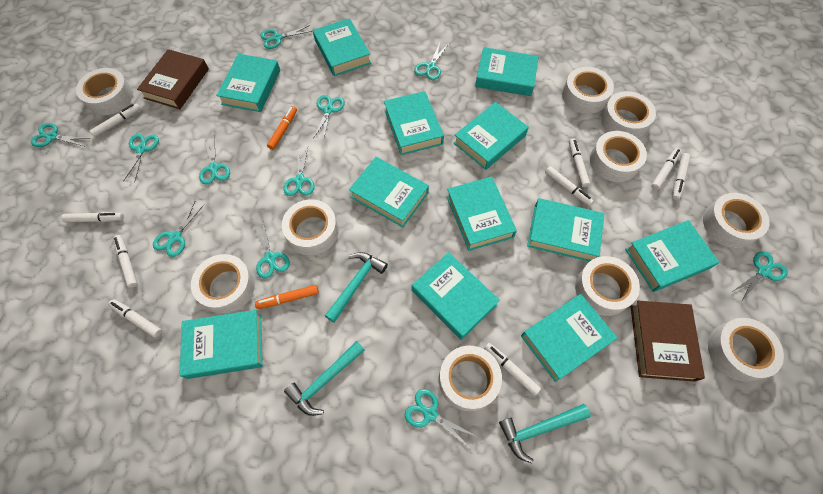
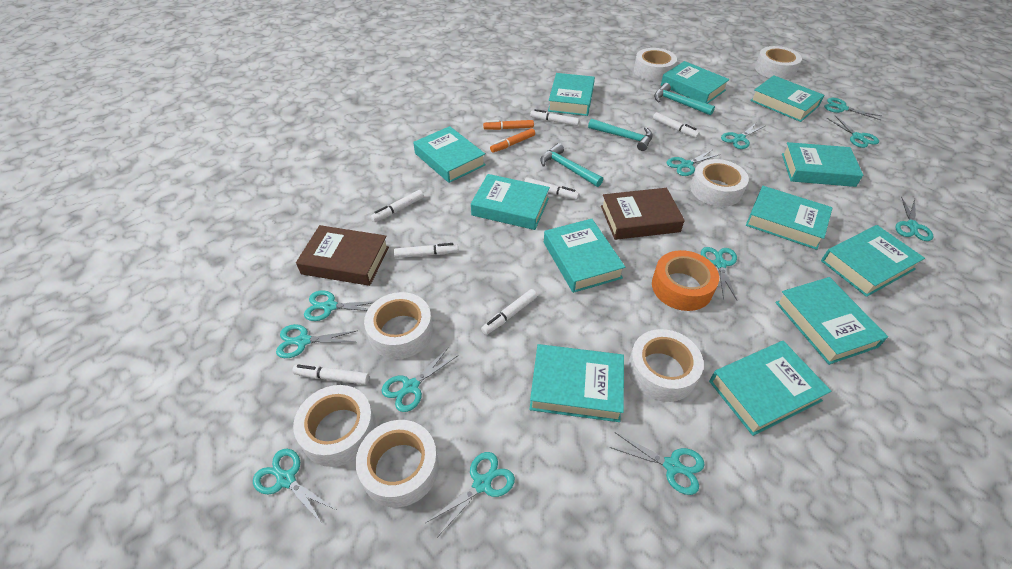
orange tape: 0 -> 1
turquoise scissors: 11 -> 12
white marker: 9 -> 7
white tape: 10 -> 7

